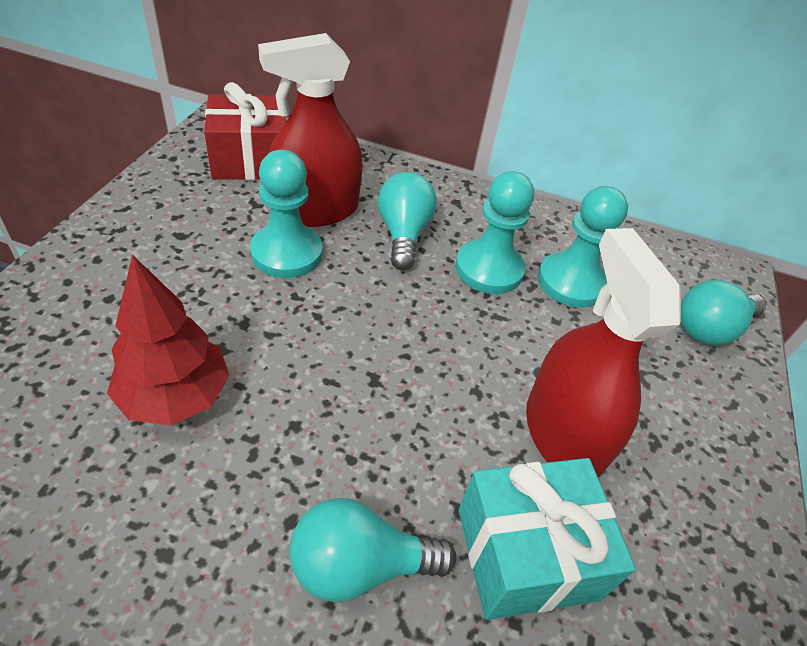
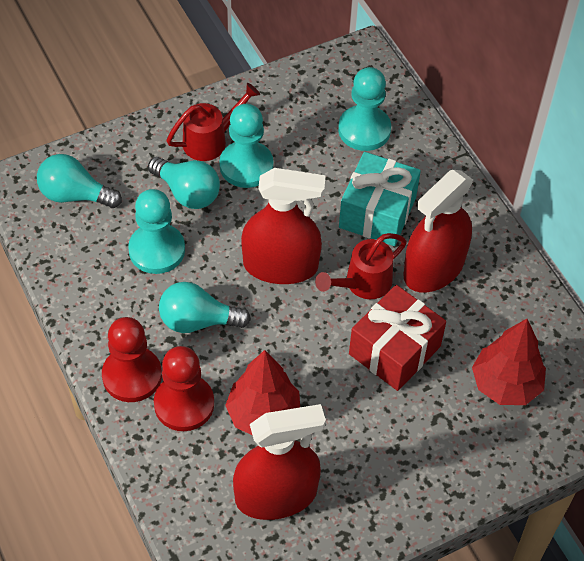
red pawn: 0 -> 2
red spray bottle: 2 -> 3
red tree: 1 -> 2
red watering can: 0 -> 2

